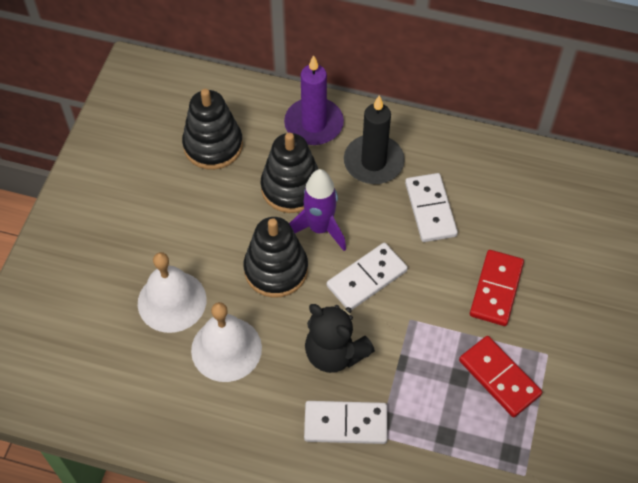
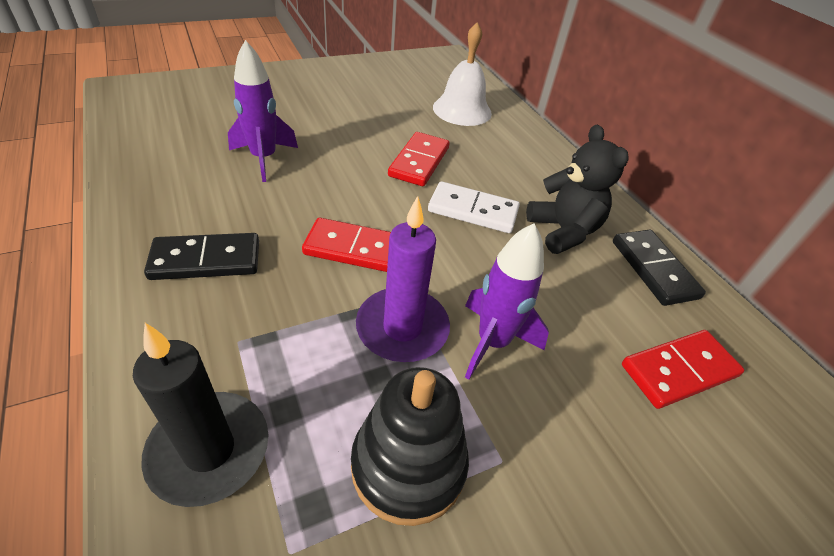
black domino: 0 -> 2
black stacking toy: 3 -> 1
purple rocket: 1 -> 2
red domino: 2 -> 3
white bell: 2 -> 1
white domino: 3 -> 1

